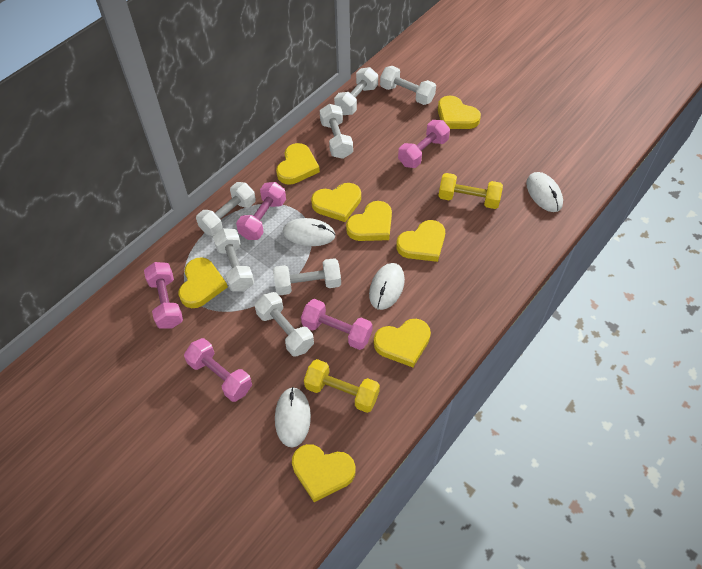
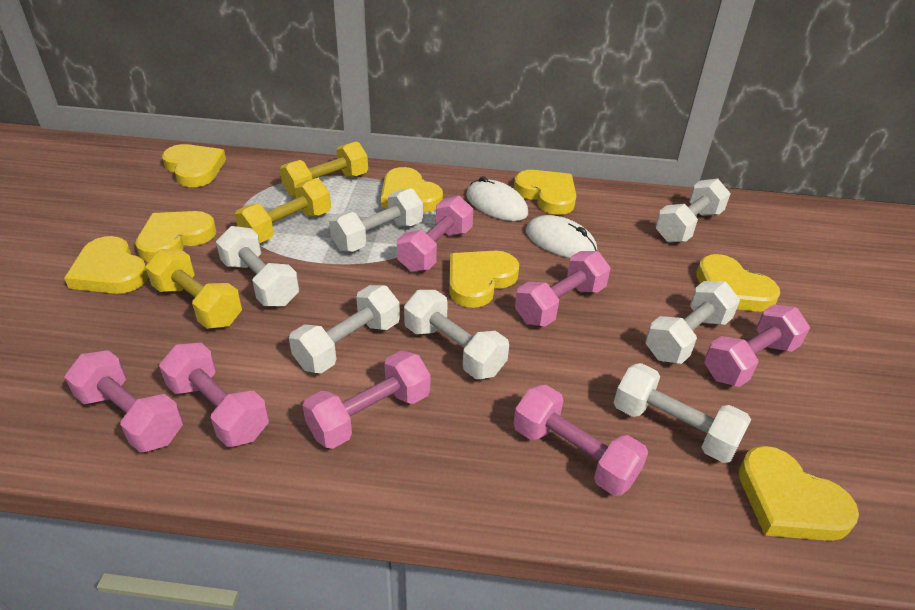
pink dumbbell: 5 -> 7
white mouse: 4 -> 2
yellow dumbbell: 2 -> 3

